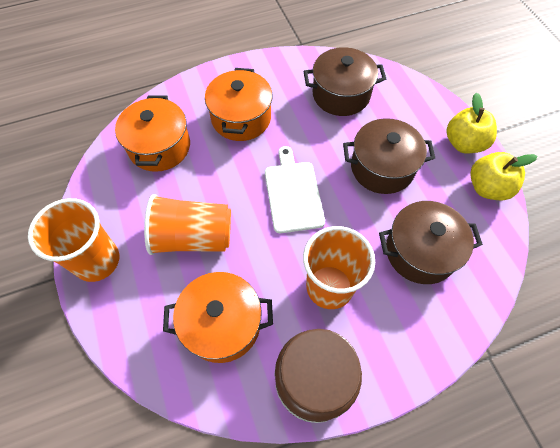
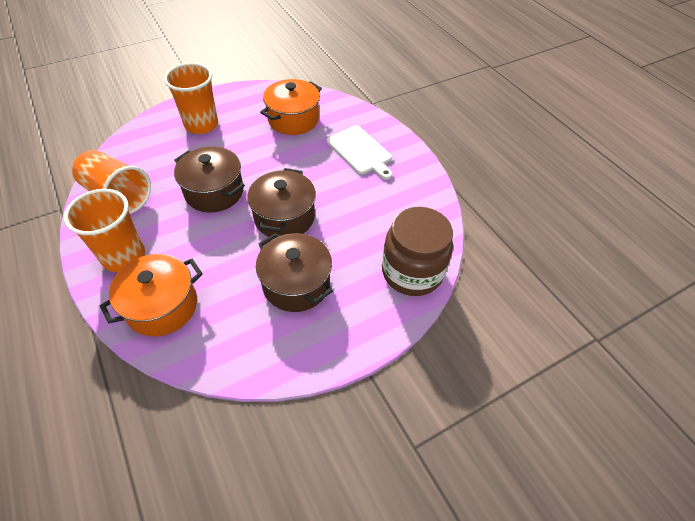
orange pot: 3 -> 2
yellow apple: 2 -> 0

